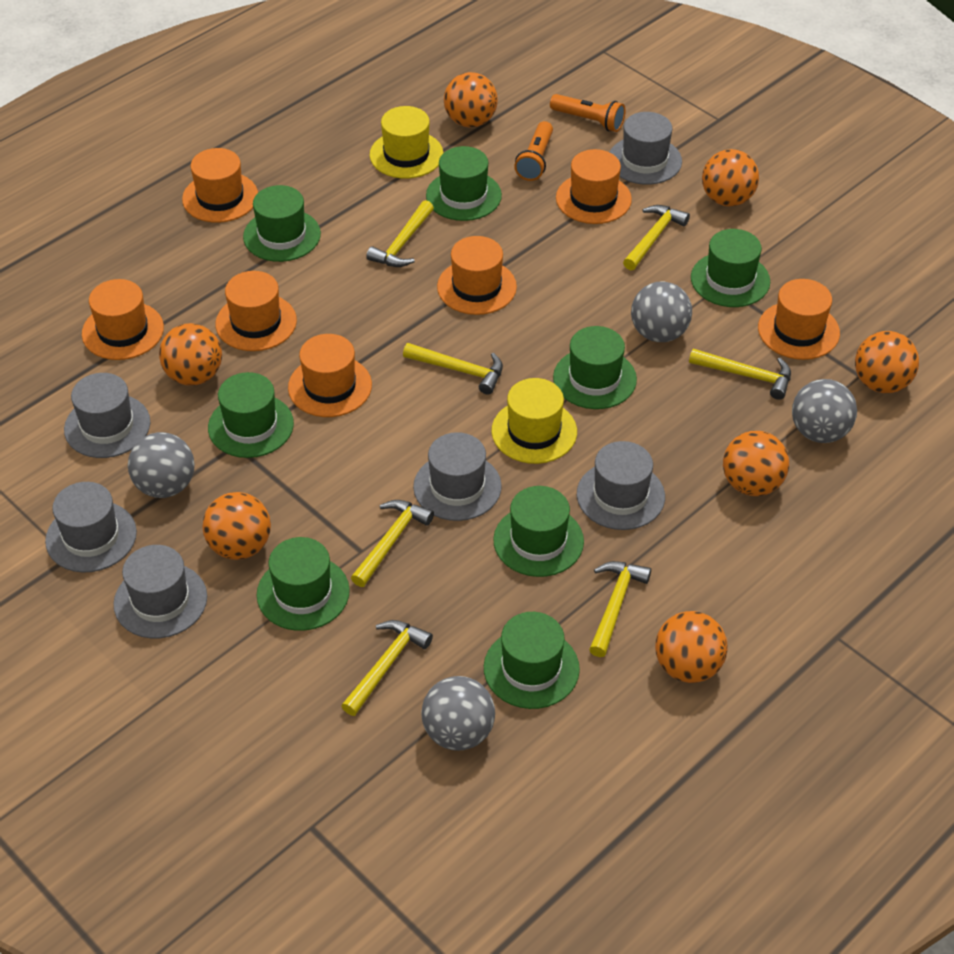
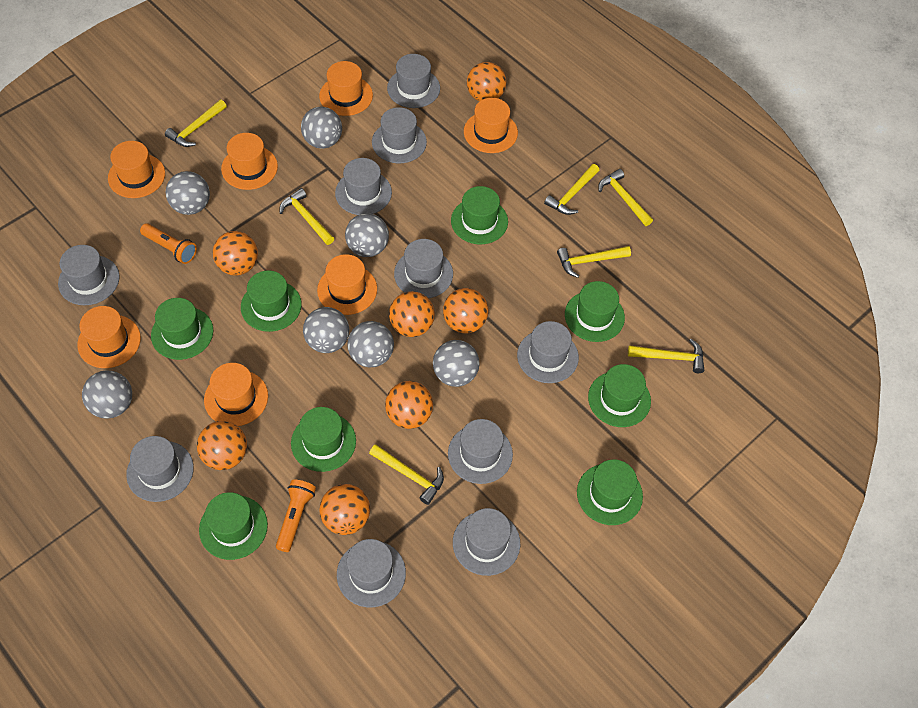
grey ball: 4 -> 7
grey hat: 6 -> 10
yellow hat: 2 -> 0

